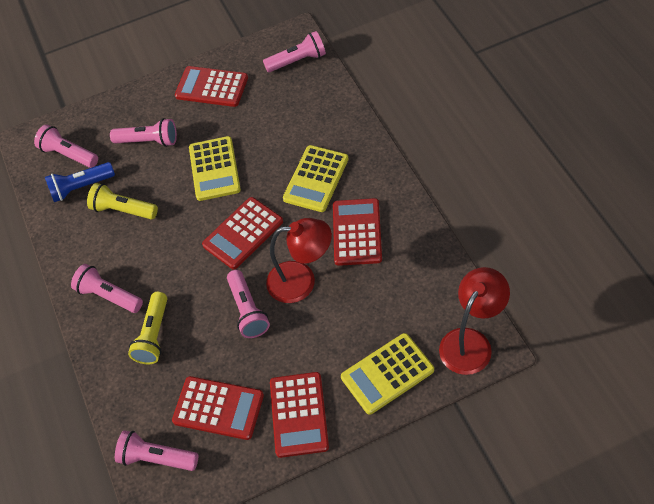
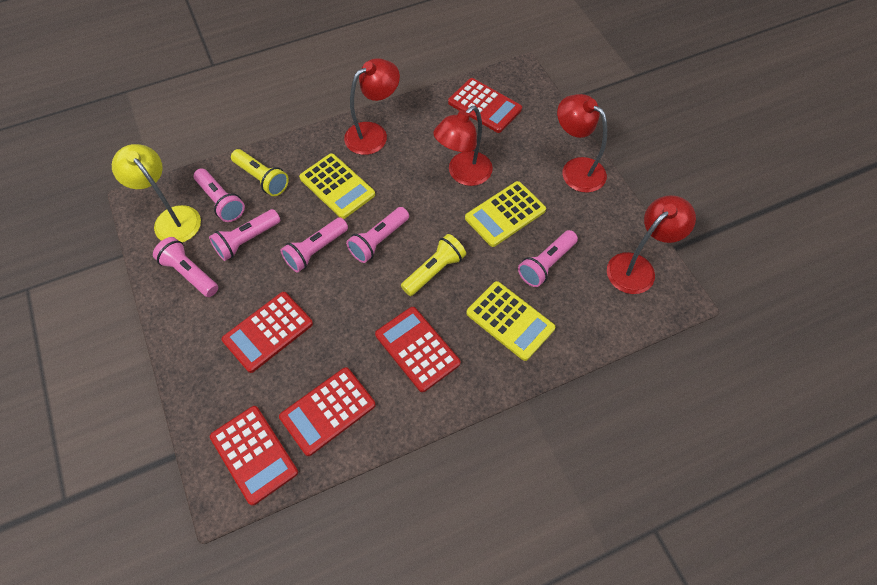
blue flashlight: 1 -> 0
red lamp: 2 -> 4
yellow lamp: 0 -> 1

